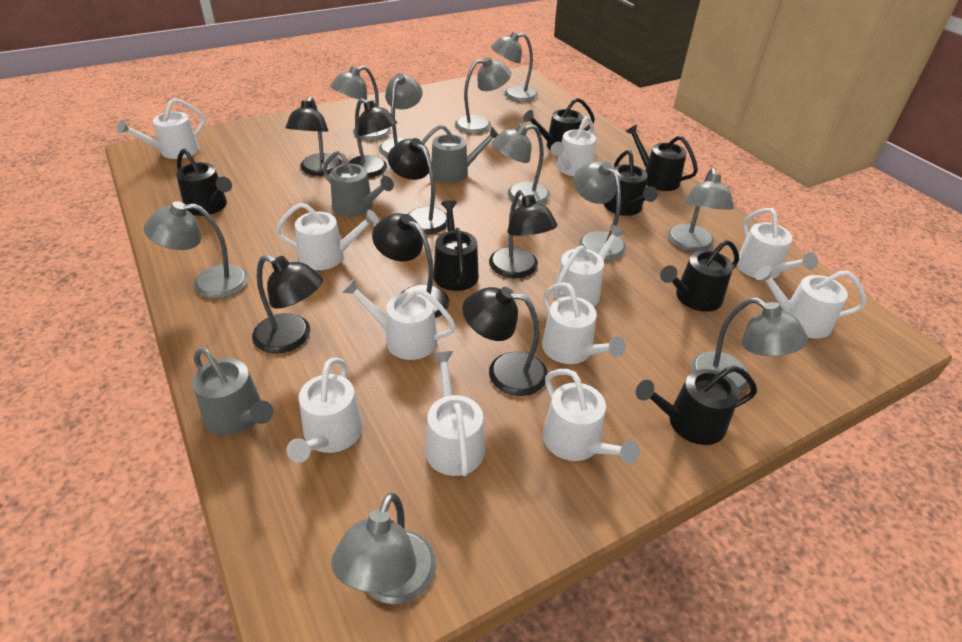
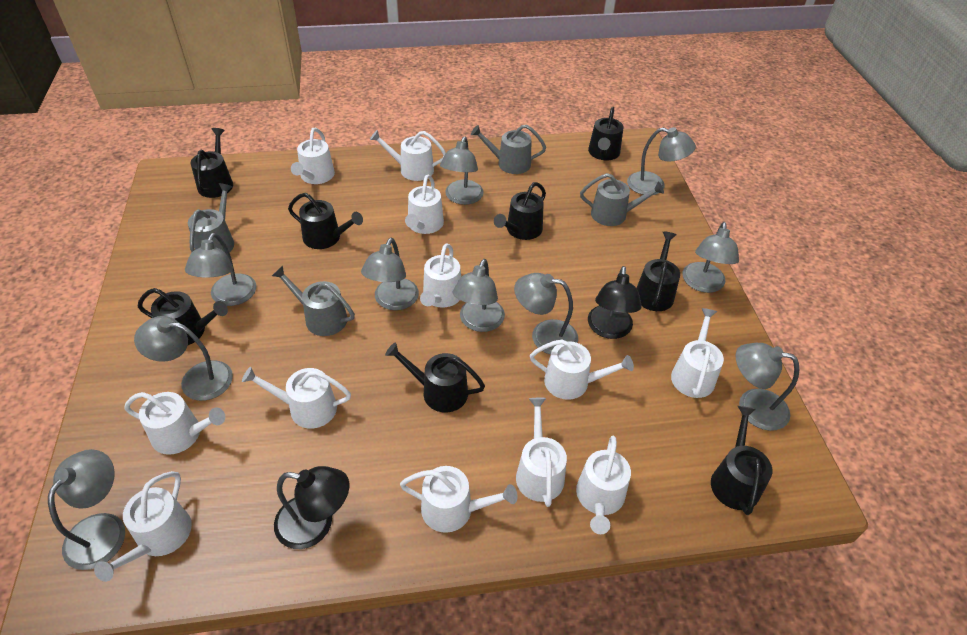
black lamp: 7 -> 2
black watering can: 7 -> 8
grey watering can: 3 -> 4
white watering can: 11 -> 12

